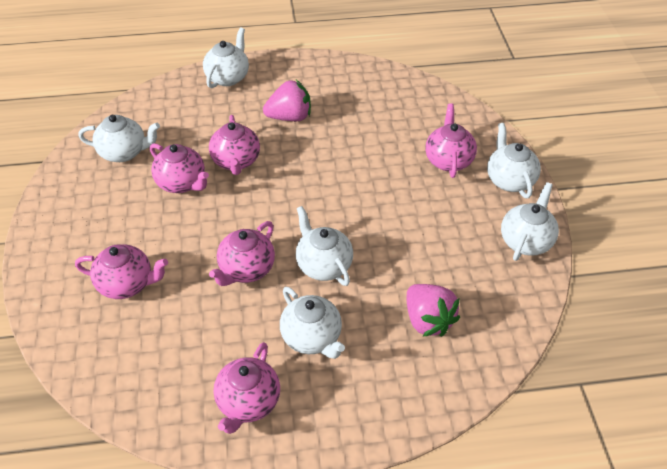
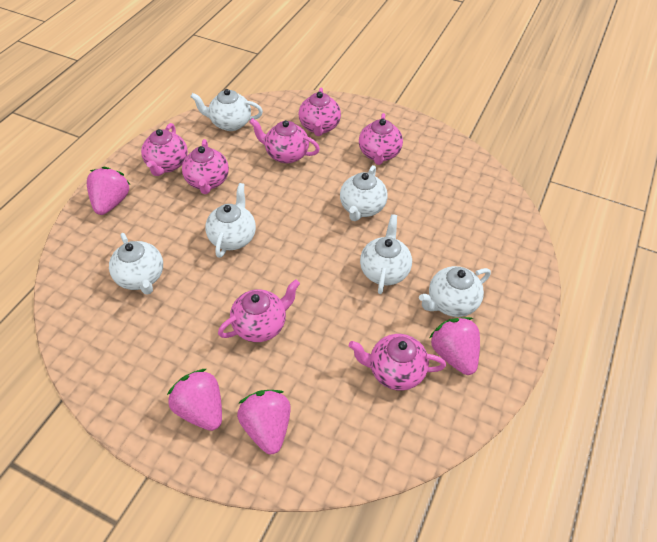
pink strawberry: 2 -> 4
pink teapot: 6 -> 7

